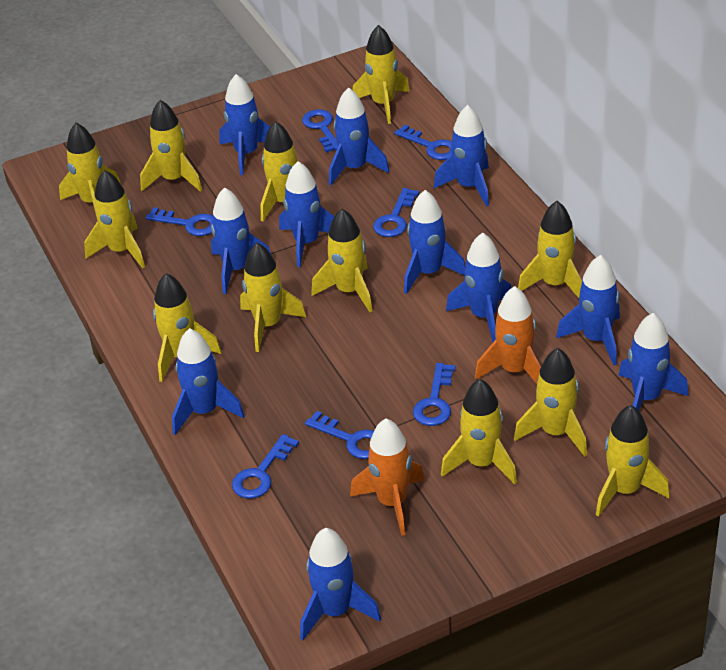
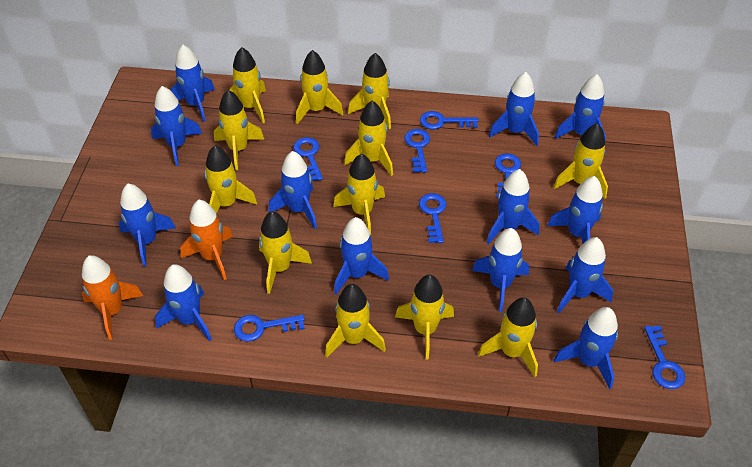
blue rocket: 11 -> 13

